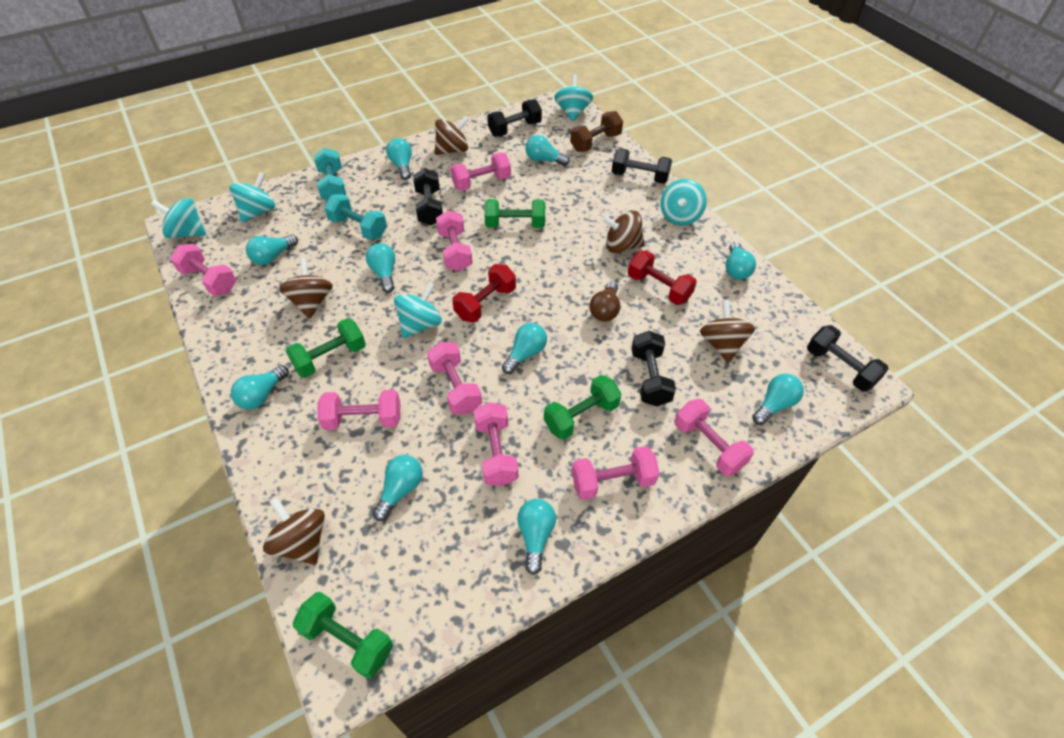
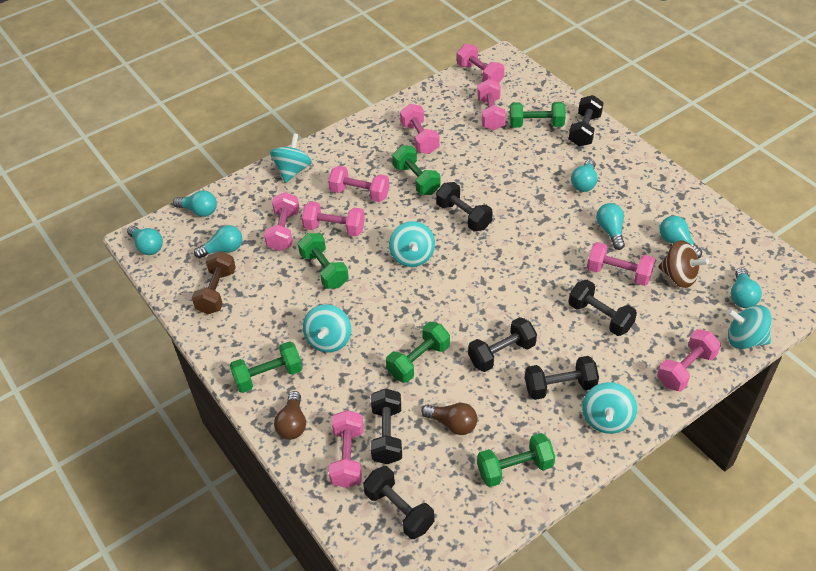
black dumbbell: 5 -> 7
brown light bulb: 1 -> 2
brown spinning top: 5 -> 1
green dumbbell: 4 -> 6
pink dumbbell: 8 -> 9
red dumbbell: 2 -> 0
turquoise dumbbell: 2 -> 0
turquoise light bulb: 10 -> 7

